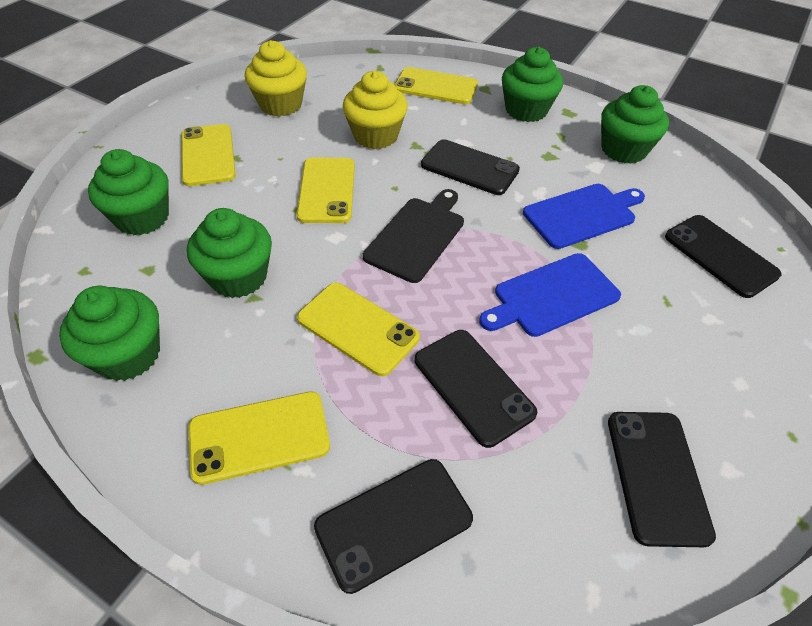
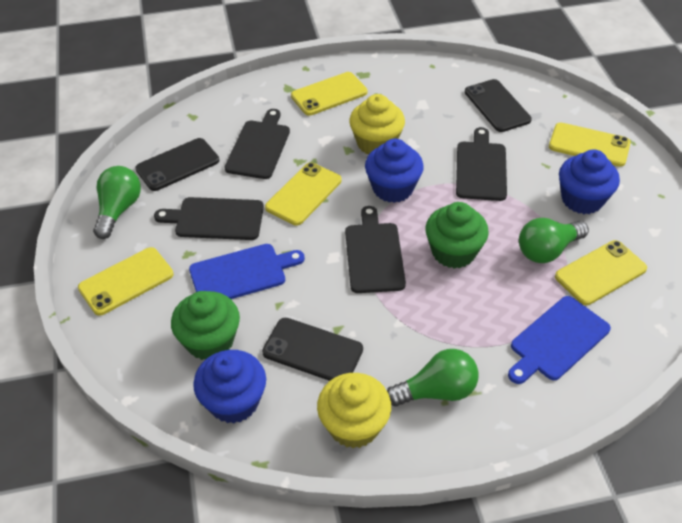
black cutting board: 1 -> 4
black phone: 5 -> 3
blue cupcake: 0 -> 3
green cupcake: 5 -> 2
green light bulb: 0 -> 3

